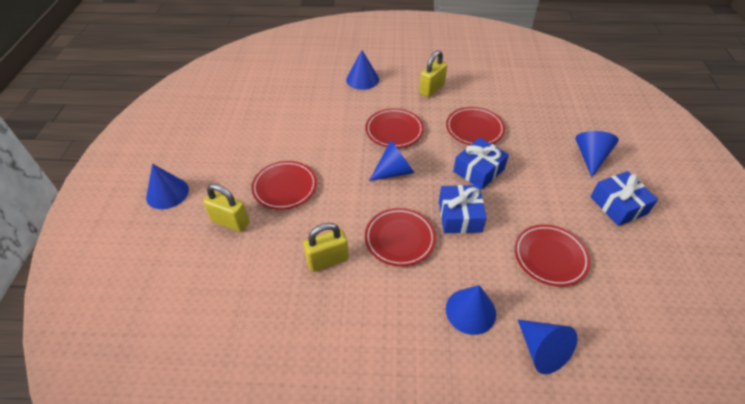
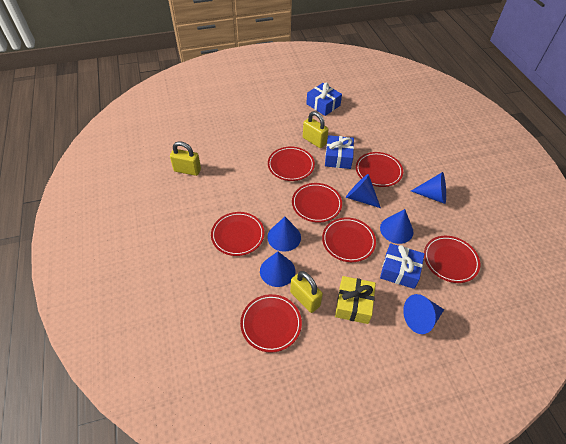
red plate: 5 -> 7
yellow gift: 0 -> 1

